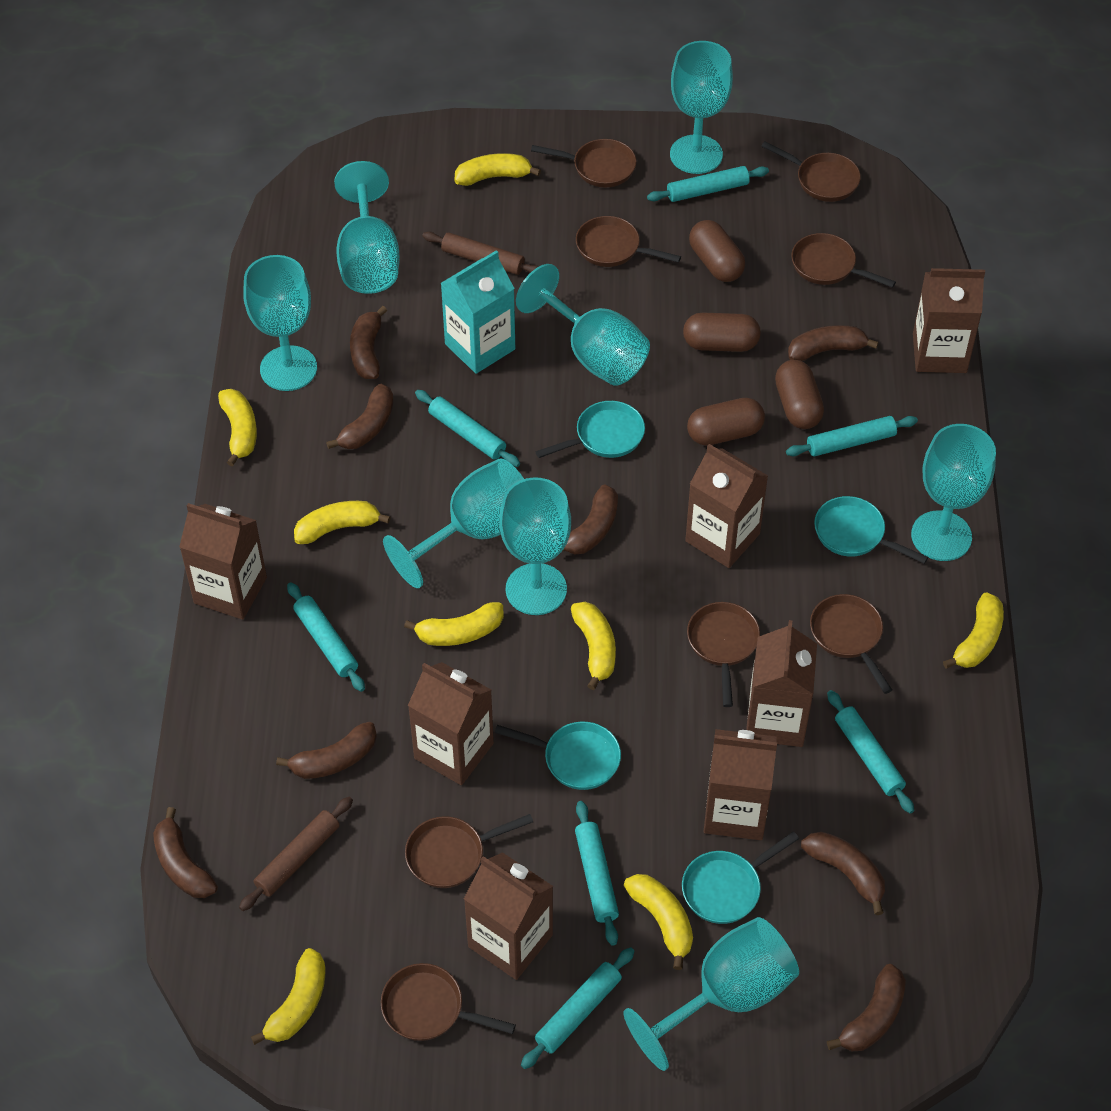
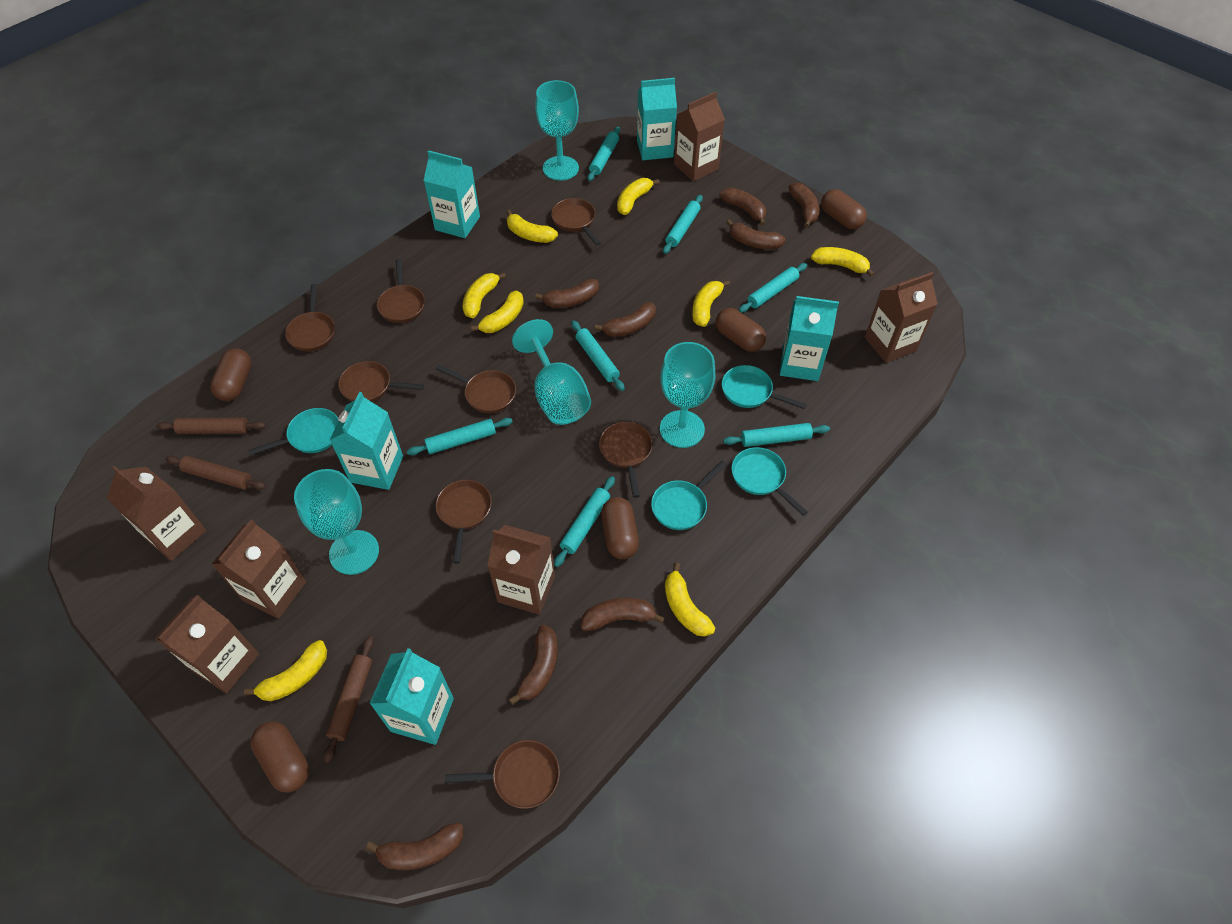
brown capsule: 4 -> 5
brown carton: 7 -> 6
brown rolling pin: 2 -> 3
turquoise carton: 1 -> 5
turquoise goblet: 8 -> 4

